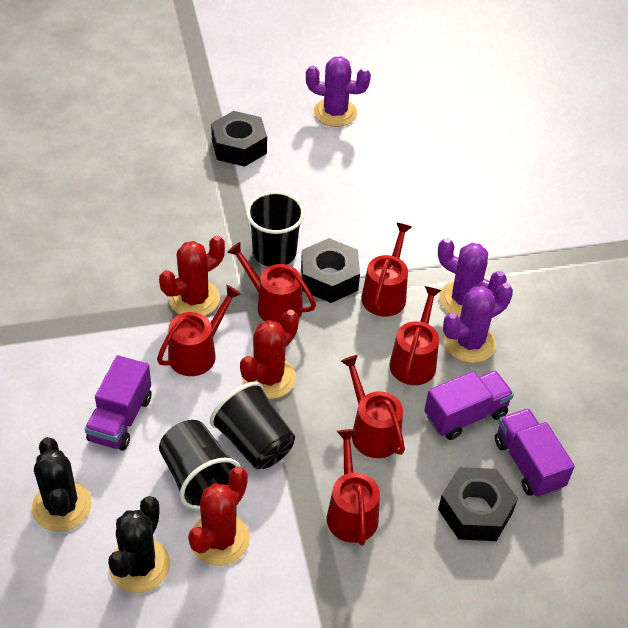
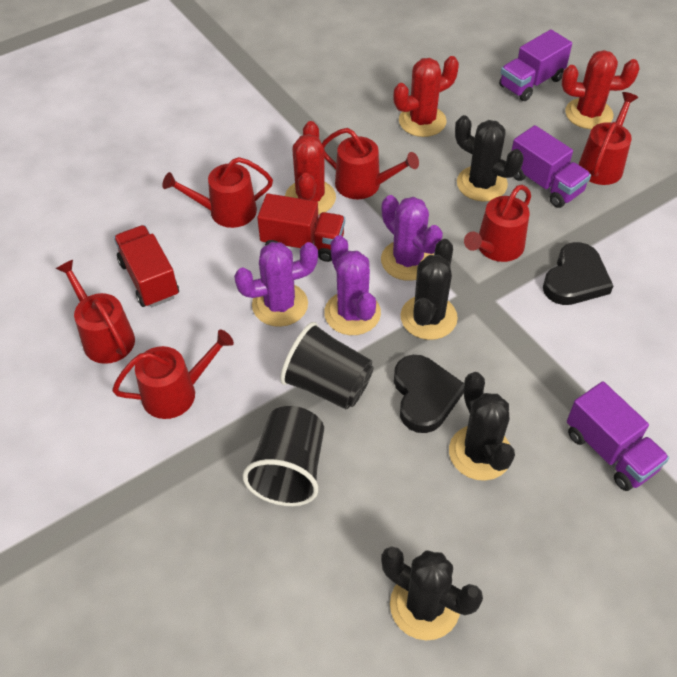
black cactus: 2 -> 4
black cup: 3 -> 2
black heart: 0 -> 2
black nut: 3 -> 0
red truck: 0 -> 2

